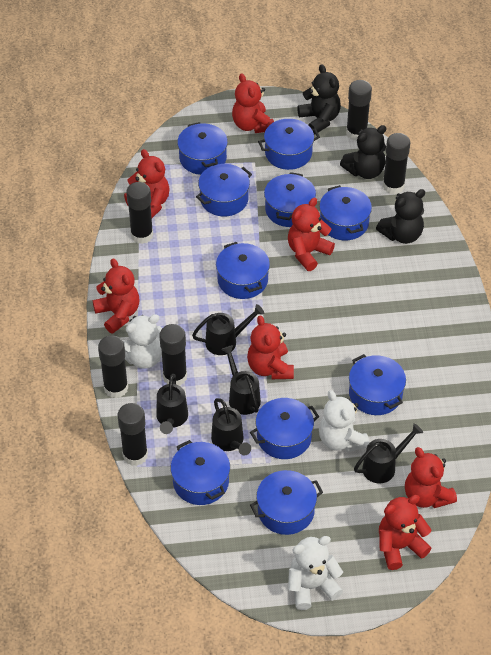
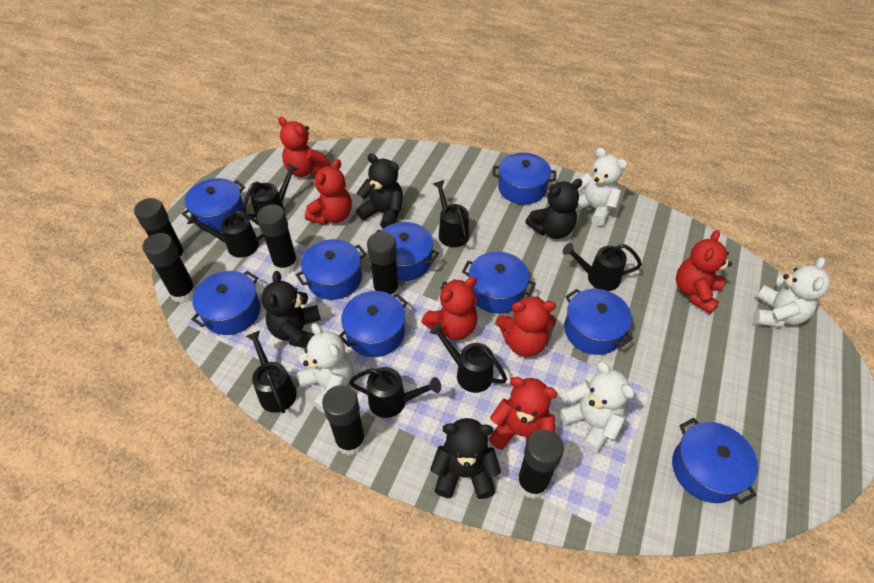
black teddy bear: 3 -> 4
black watering can: 5 -> 7
blue pot: 10 -> 9
red teddy bear: 7 -> 6
white teddy bear: 3 -> 4

